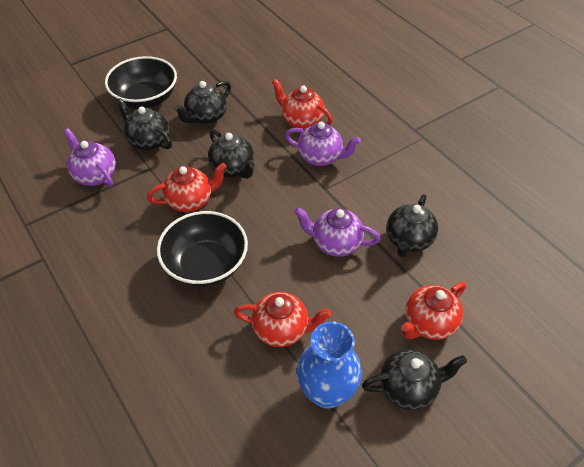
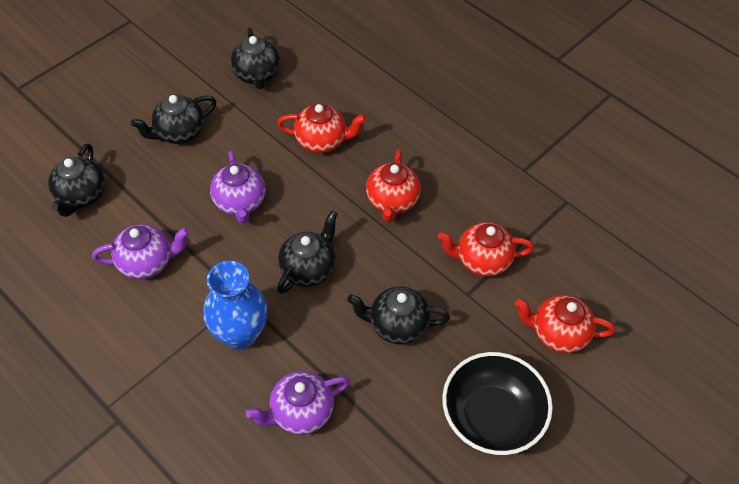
black bowl: 2 -> 1

